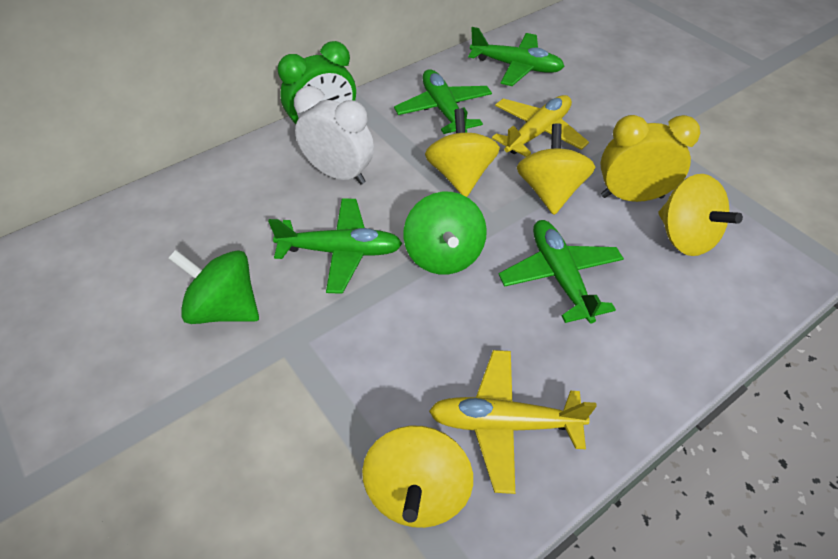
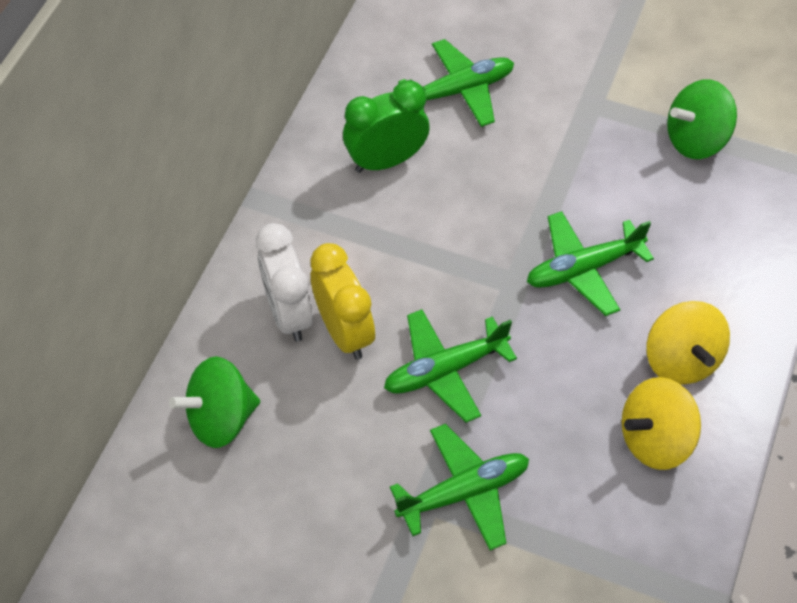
yellow plane: 2 -> 0
yellow spinning top: 4 -> 2

